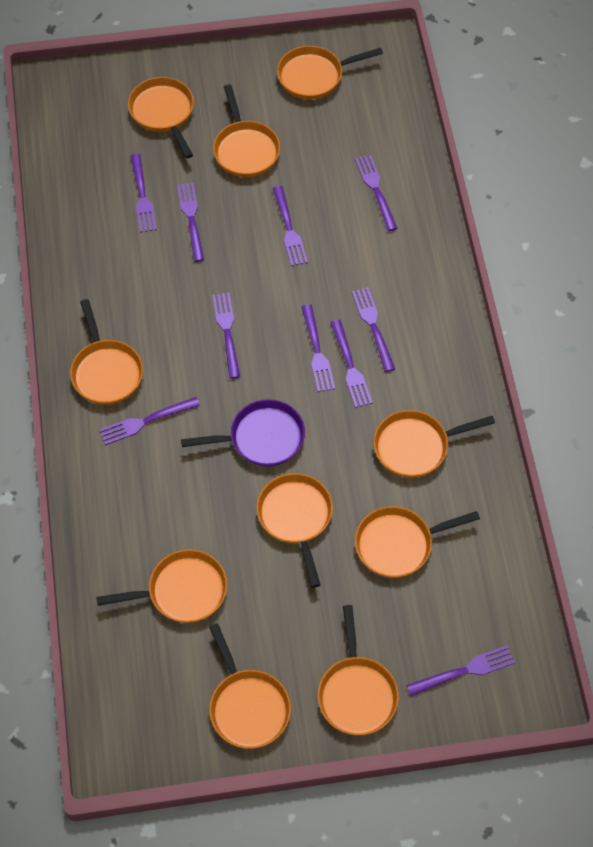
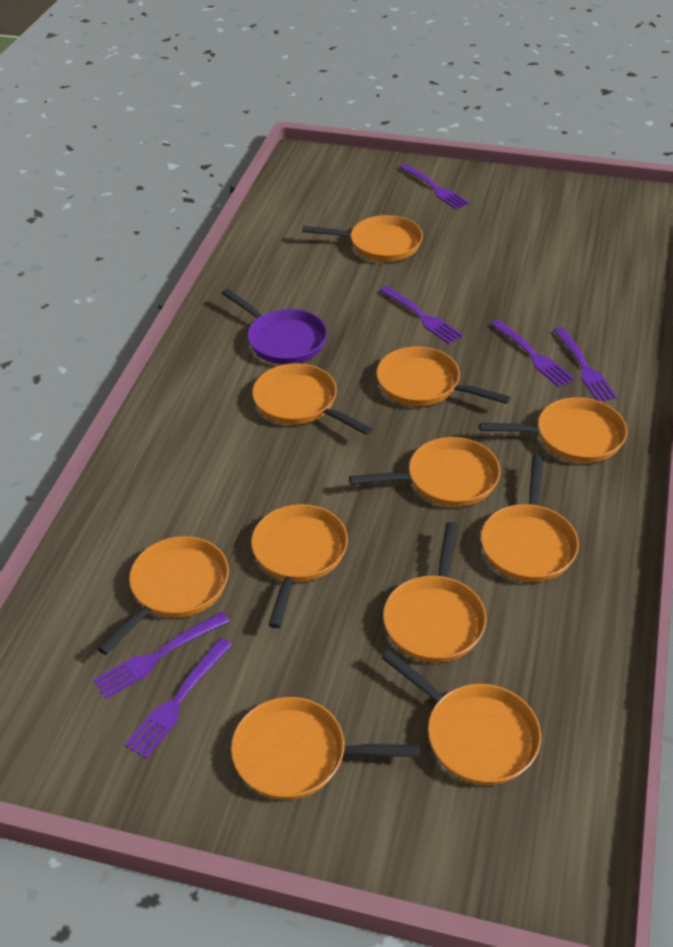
orange pan: 10 -> 11
purple fork: 10 -> 6

